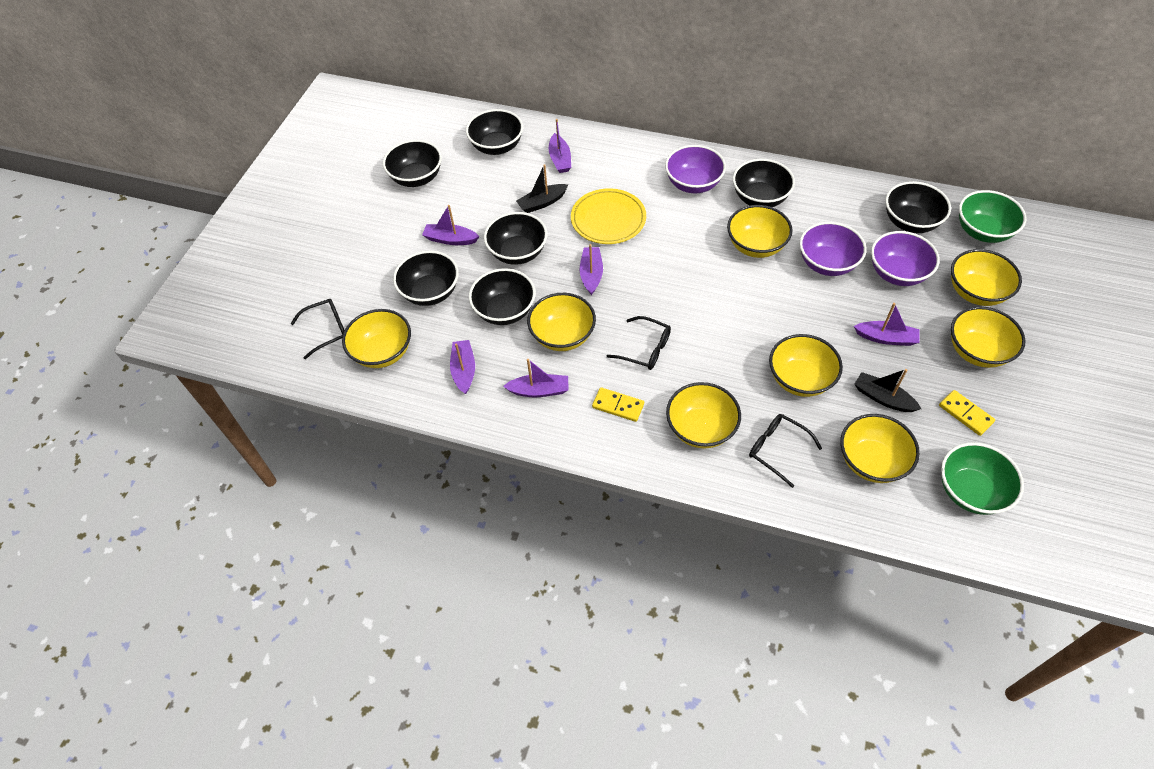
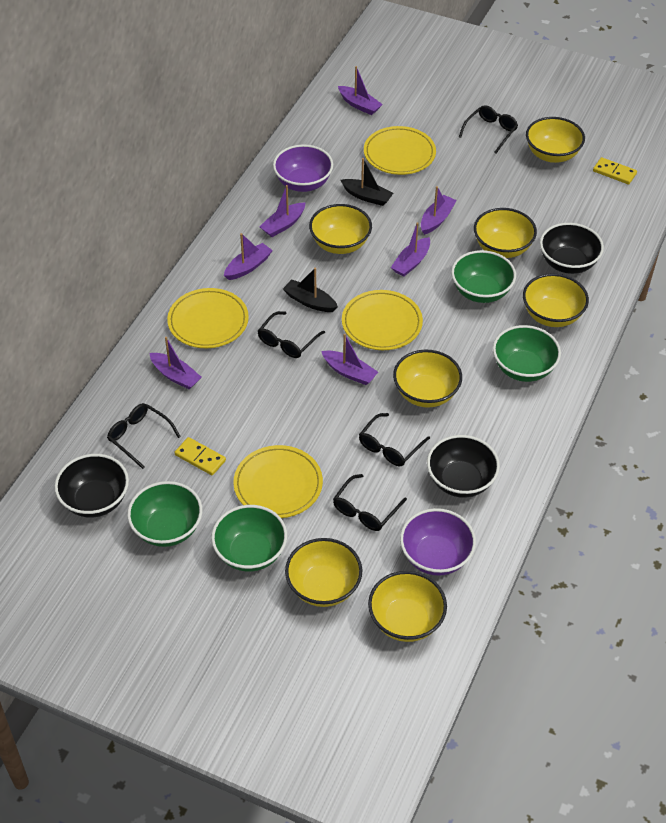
black bowl: 7 -> 3
black glasses: 3 -> 5
green bowl: 2 -> 4
purple boat: 6 -> 7
purple bowl: 3 -> 2
yellow bowl: 8 -> 7
yellow plate: 1 -> 4

